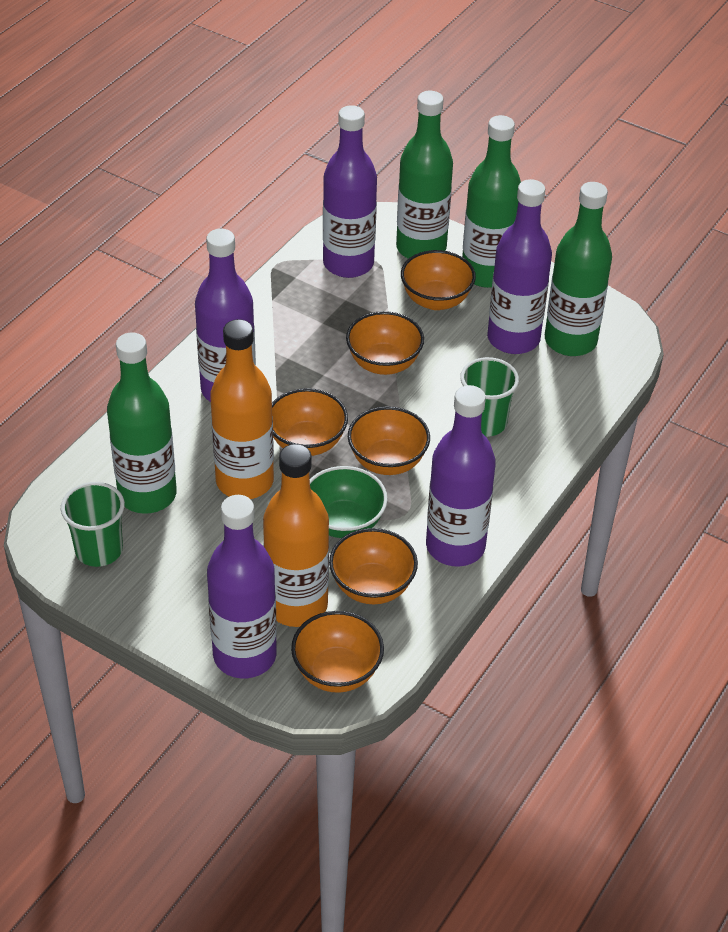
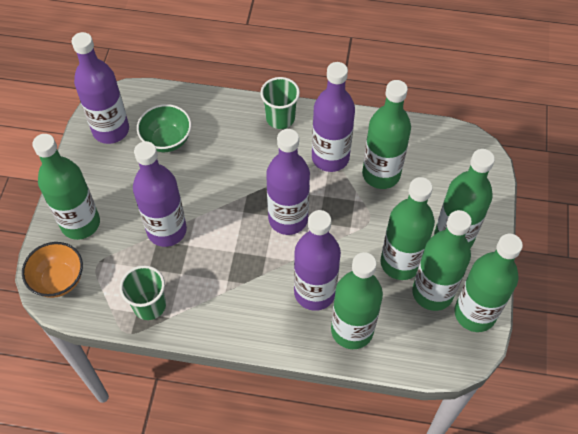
green bottle: 4 -> 7
orange bottle: 2 -> 0
orange bowl: 6 -> 1

